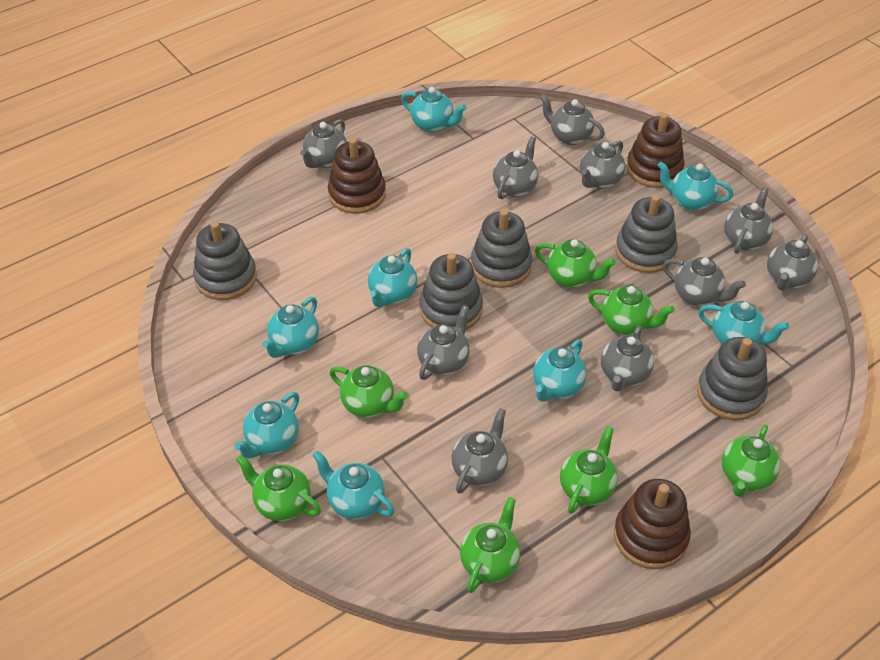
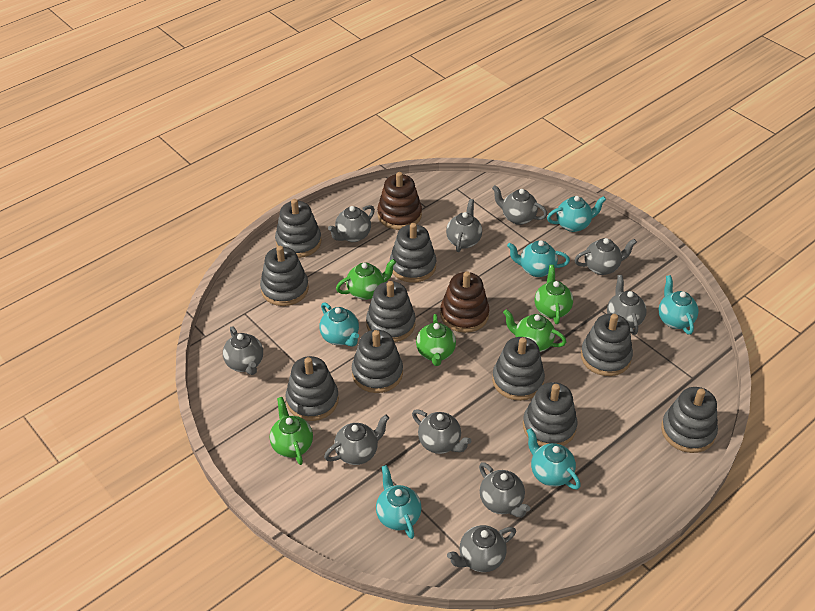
brown stacking toy: 3 -> 2
green teapot: 7 -> 5
grey stacking toy: 5 -> 10
turquoise teapot: 8 -> 6

